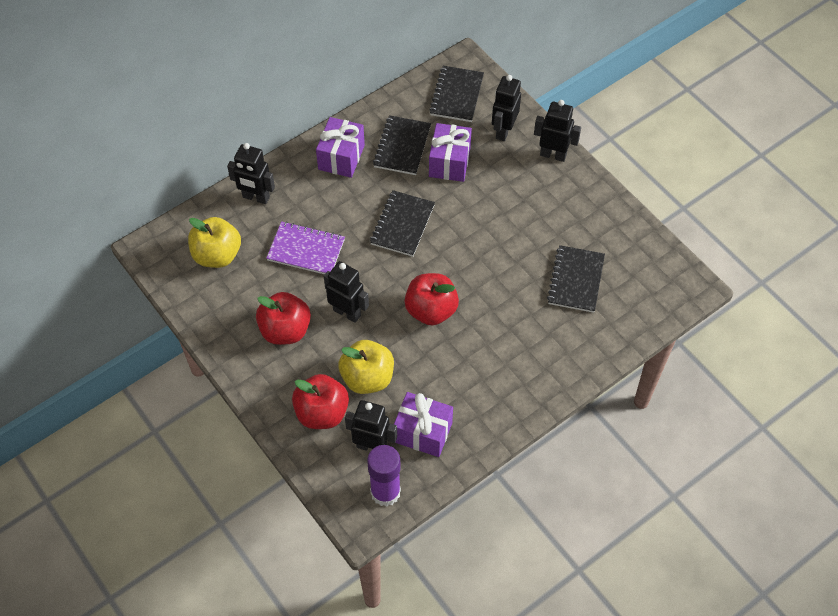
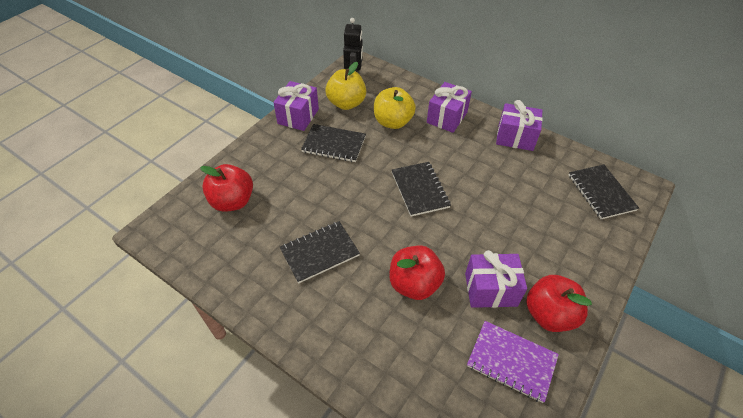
black robot: 5 -> 1
purple gift: 3 -> 4
purple glue stick: 1 -> 0

